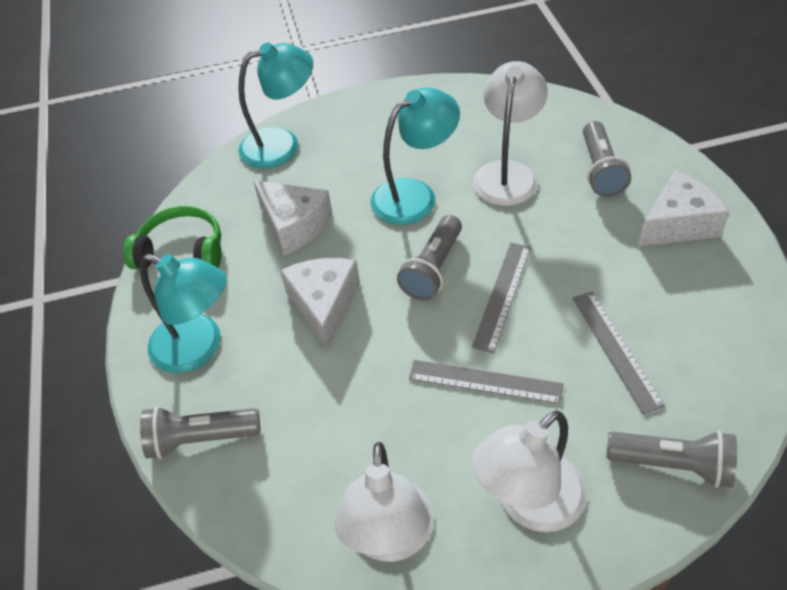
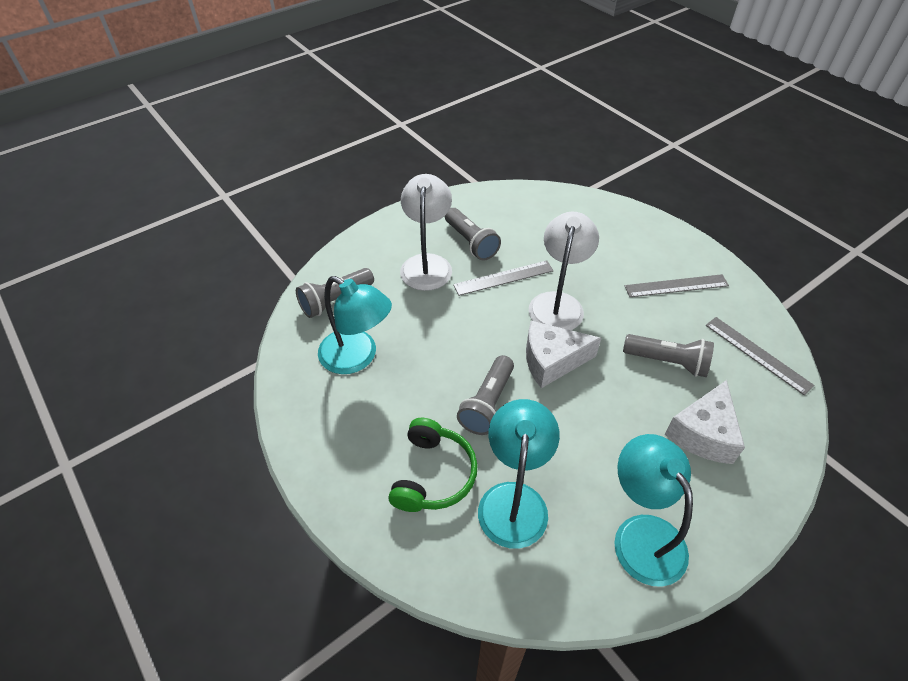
white cheese: 3 -> 2
white lamp: 3 -> 2

